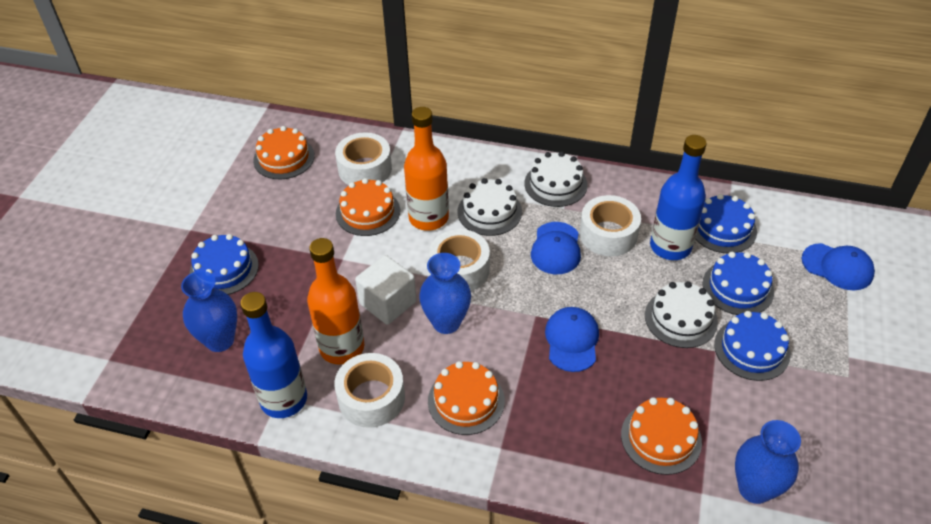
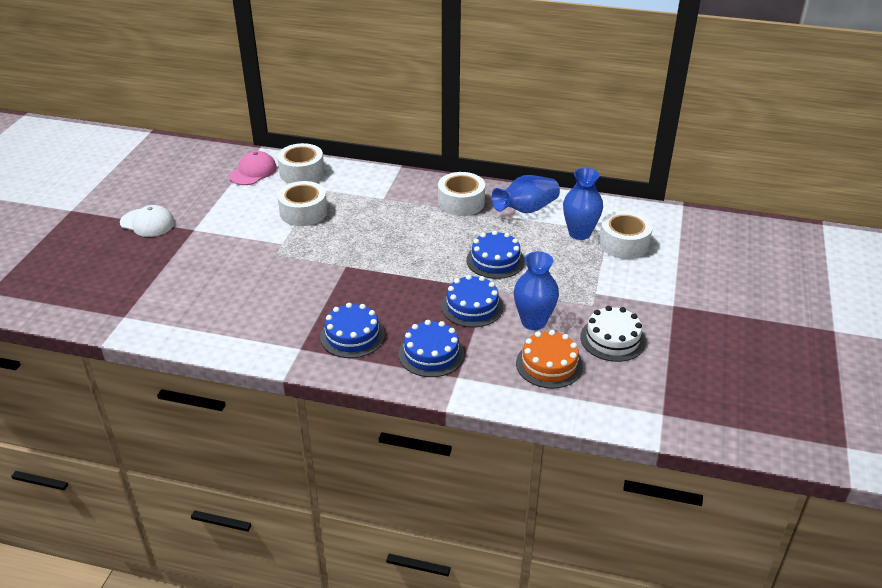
blue bottle: 2 -> 0
blue cap: 3 -> 0
orange bottle: 2 -> 0
orange cake: 4 -> 1
pink cap: 0 -> 1
white cake: 3 -> 1
white cap: 0 -> 1
white cube: 1 -> 0

